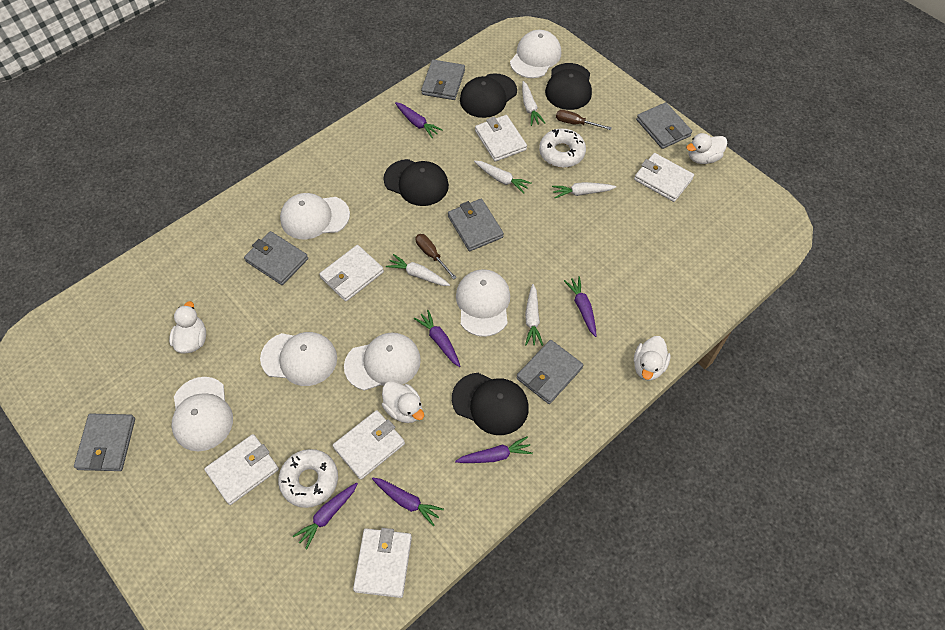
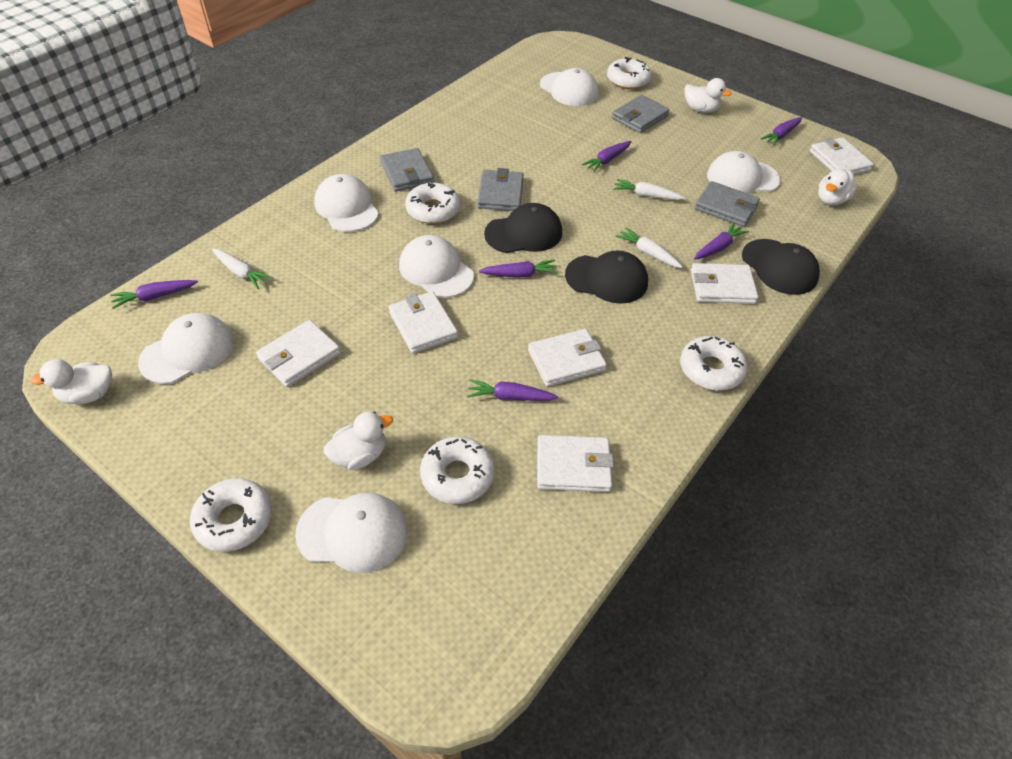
black cap: 4 -> 3
brown screwdriver: 2 -> 0
grey wallet: 6 -> 4
white carrot: 5 -> 3
white donut: 2 -> 5

